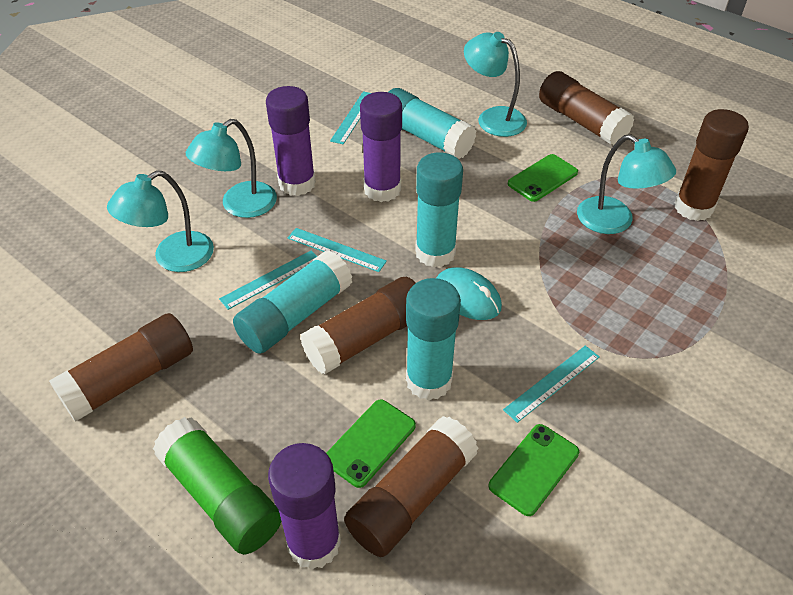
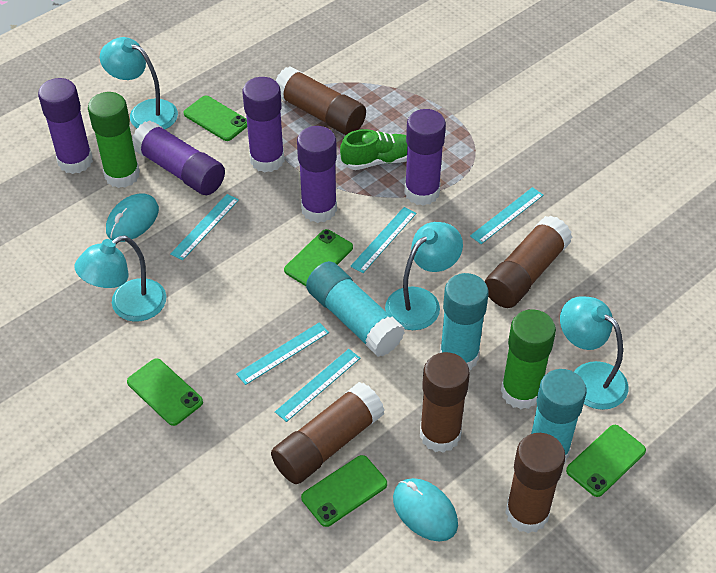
green glue stick: 1 -> 2
green phone: 3 -> 5
green shoe: 0 -> 1
purple glue stick: 3 -> 5
turquoise glue stick: 4 -> 3
turquoise mouse: 1 -> 2
turquoise ruler: 4 -> 5

